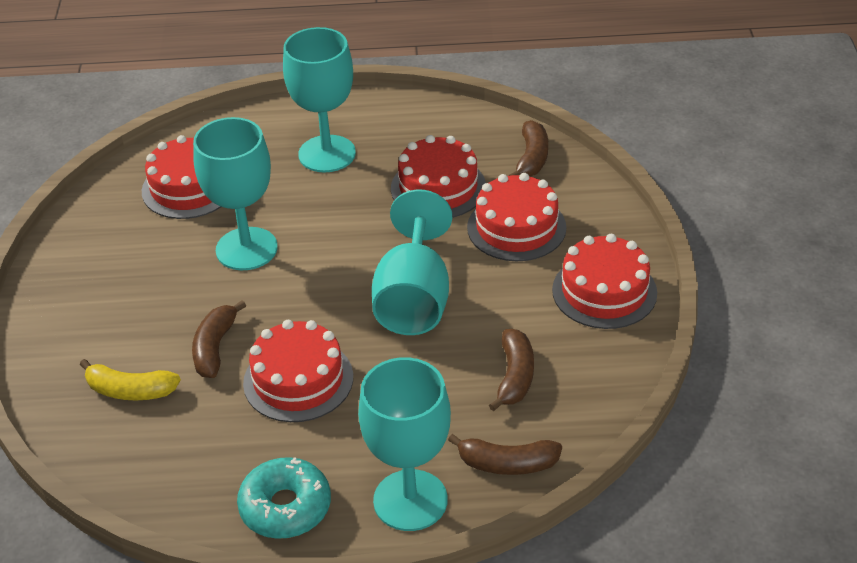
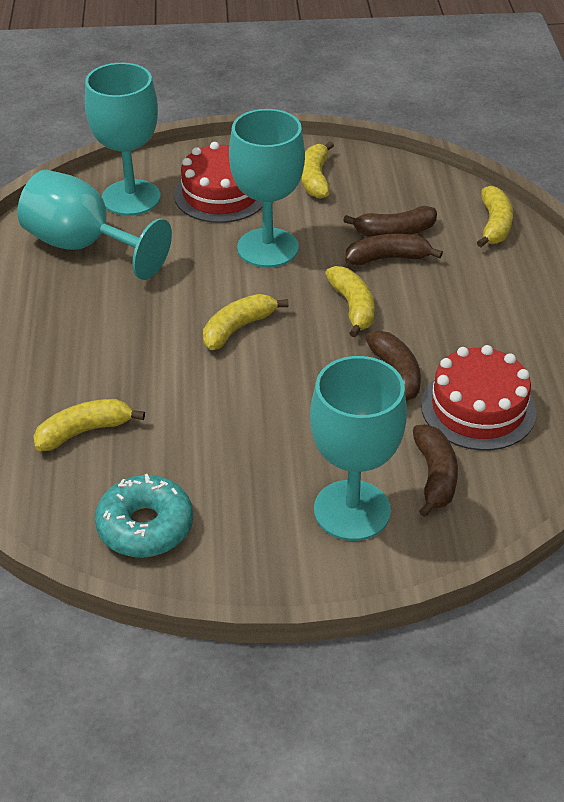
red cake: 5 -> 2
yellow banana: 1 -> 5

